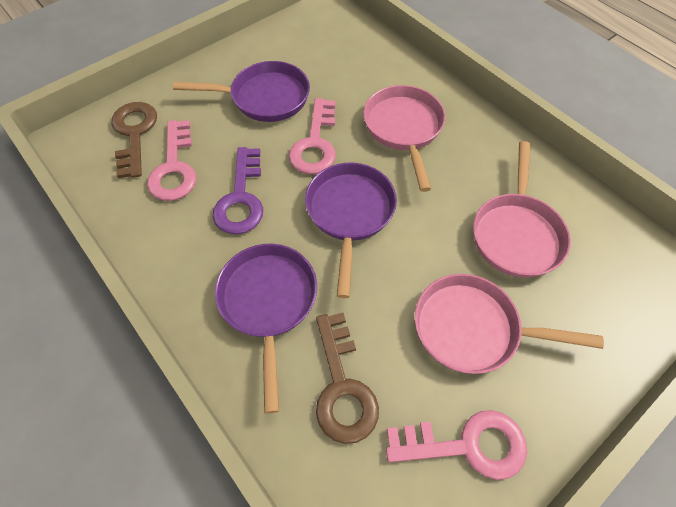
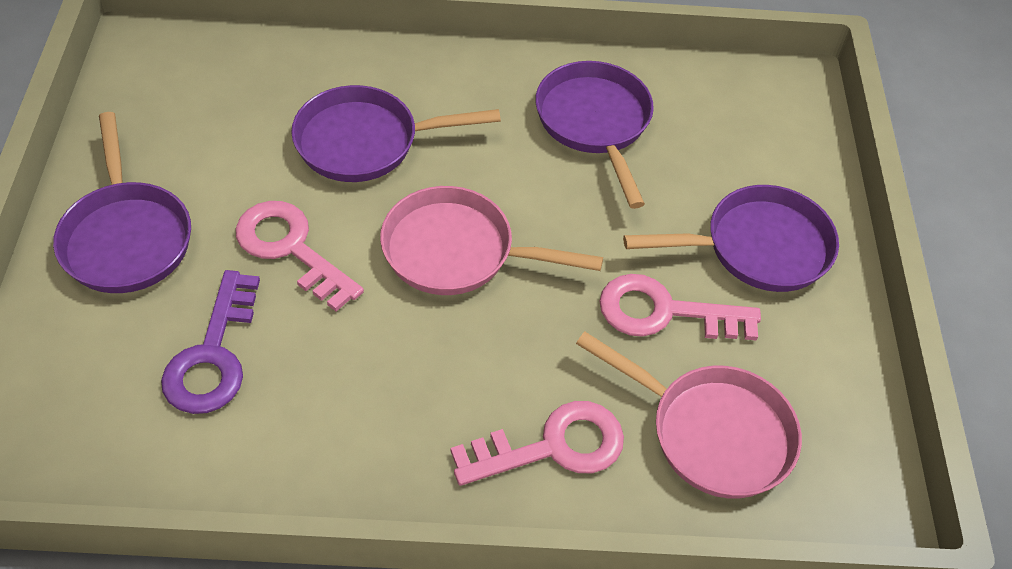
brown key: 2 -> 0
pink pan: 3 -> 2
purple pan: 3 -> 4

